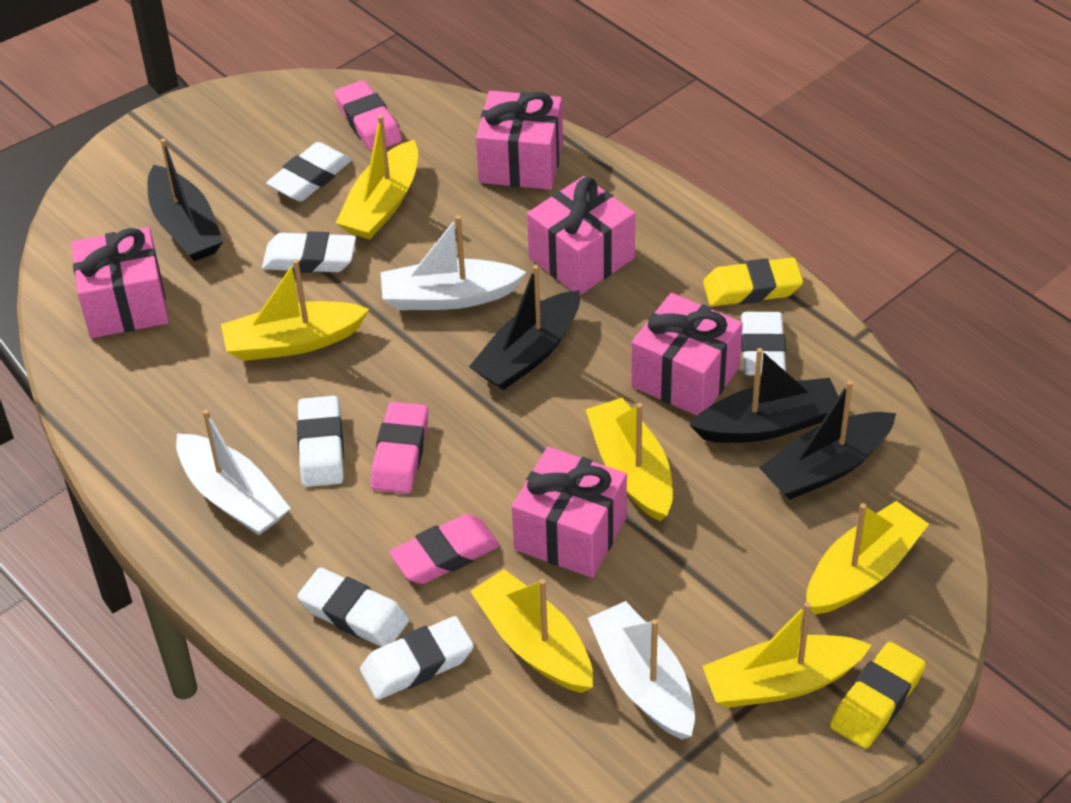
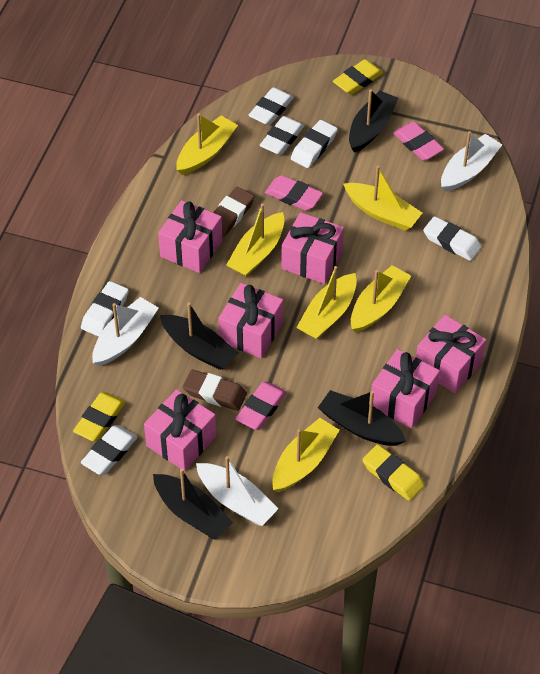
brown eraser: 0 -> 2
pink gift: 5 -> 6
yellow eraser: 2 -> 3

